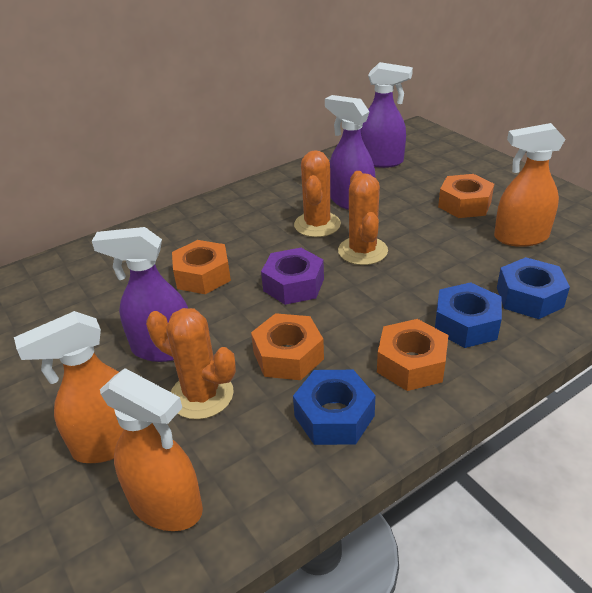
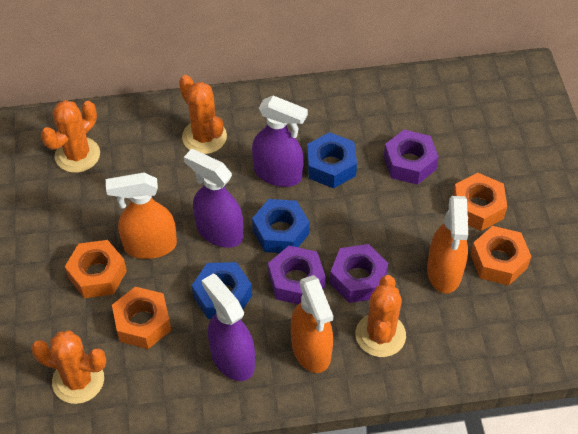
orange cactus: 3 -> 4
purple nut: 1 -> 3

